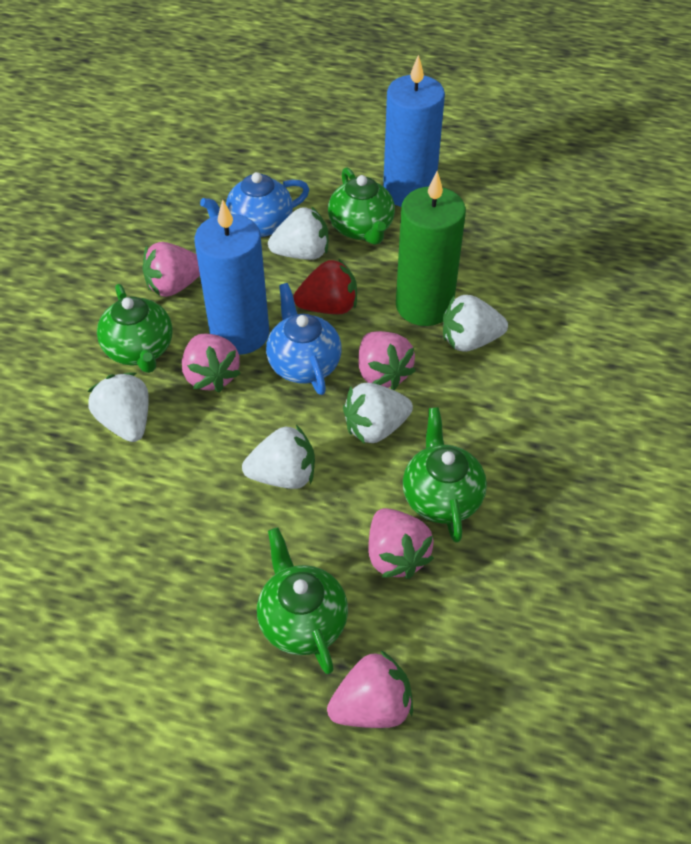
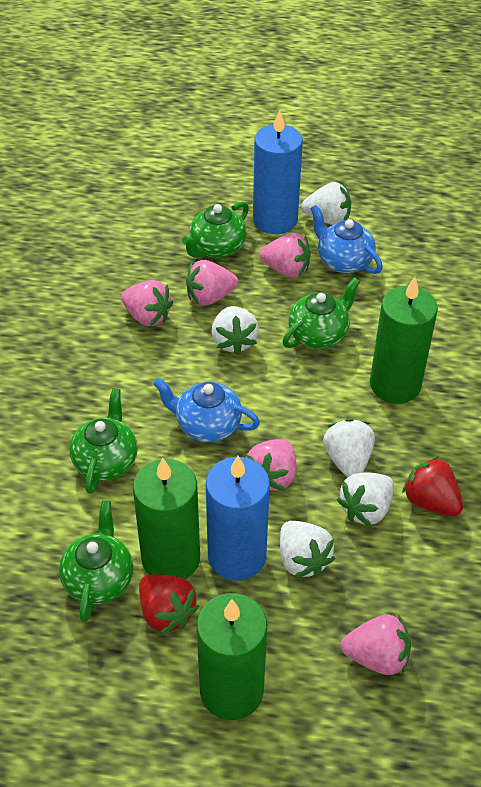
green candle: 1 -> 3
red strawberry: 1 -> 2

